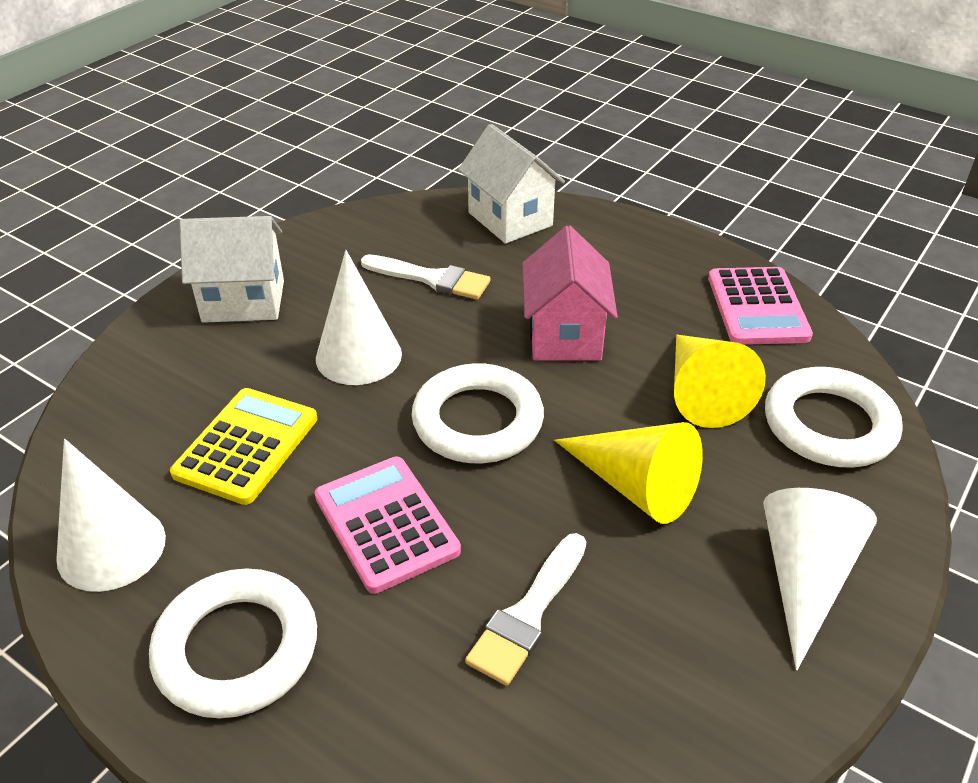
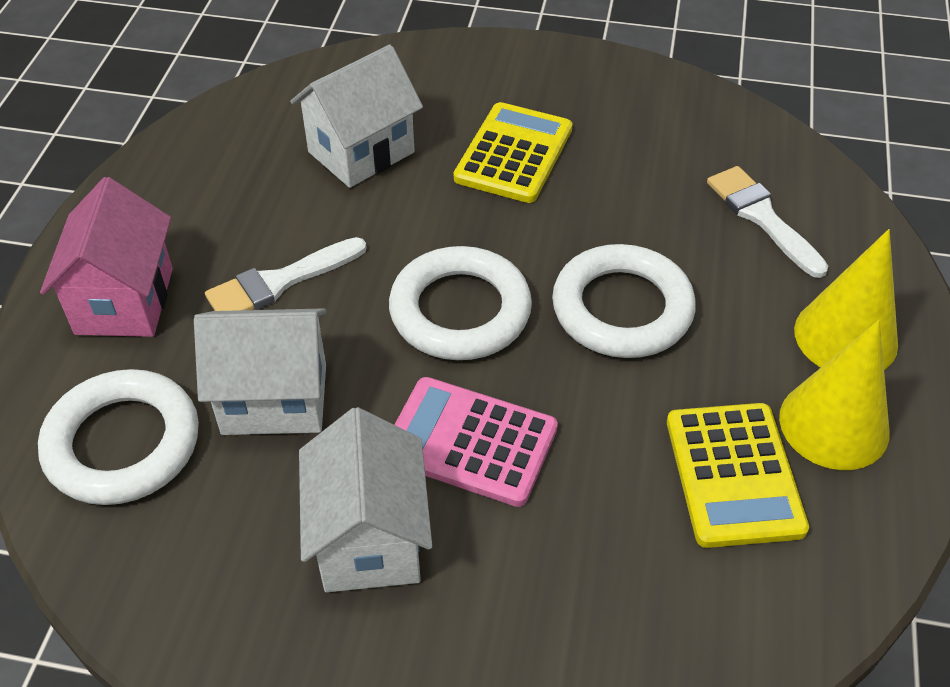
pink calculator: 2 -> 1
white cone: 3 -> 0
white house: 2 -> 3
yellow calculator: 1 -> 2

